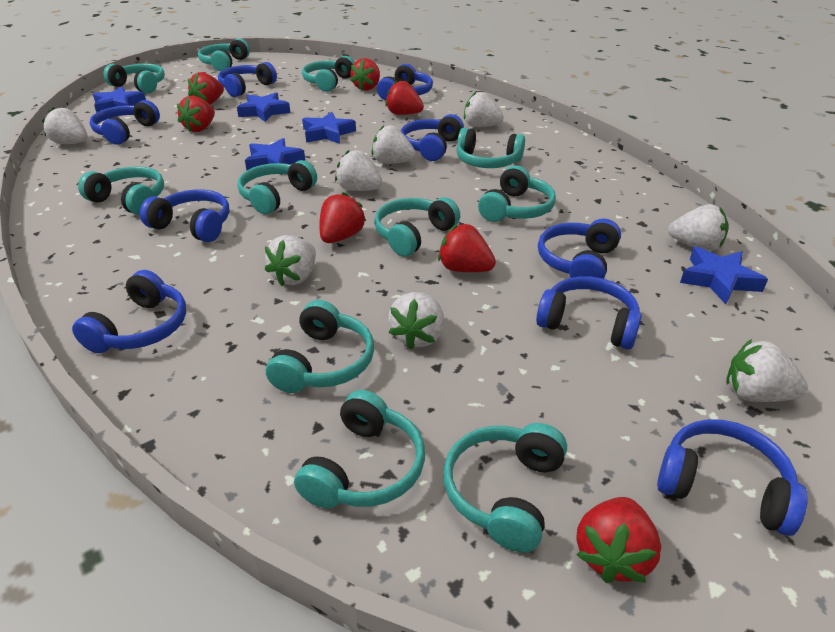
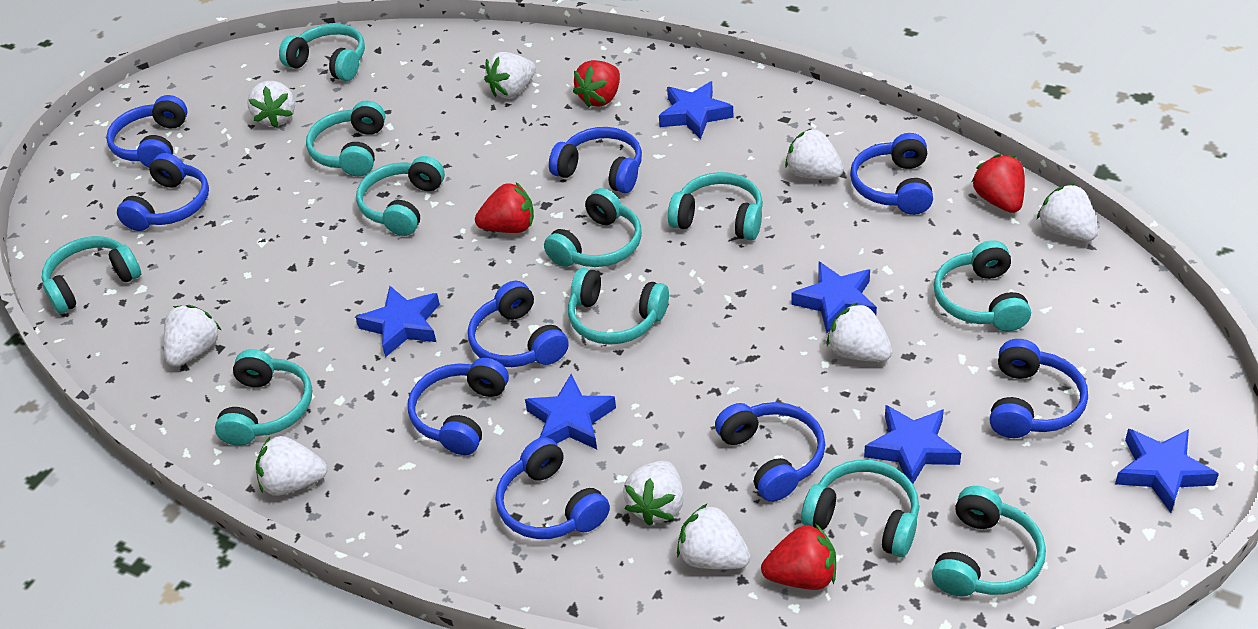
blue star: 5 -> 6
red strawberry: 7 -> 4
white strawberry: 8 -> 9

